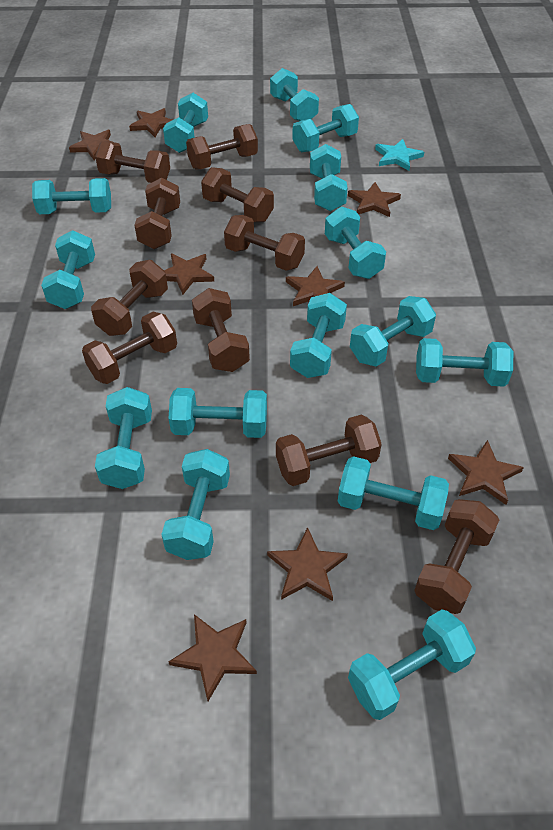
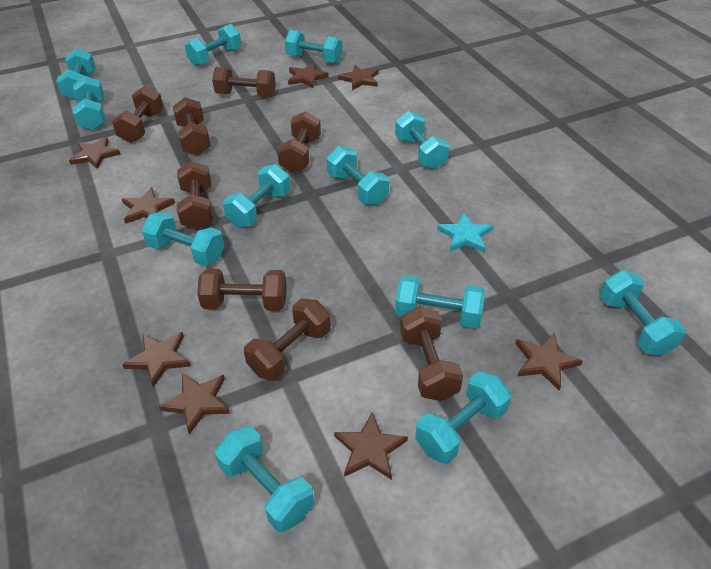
brown dumbbell: 10 -> 8
turquoise dumbbell: 15 -> 12

